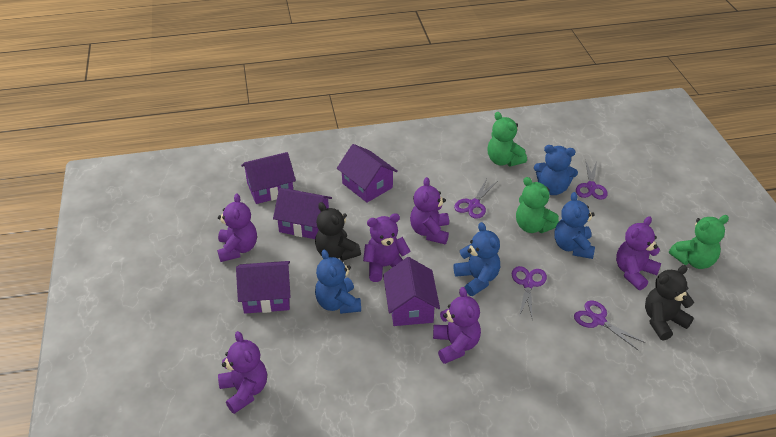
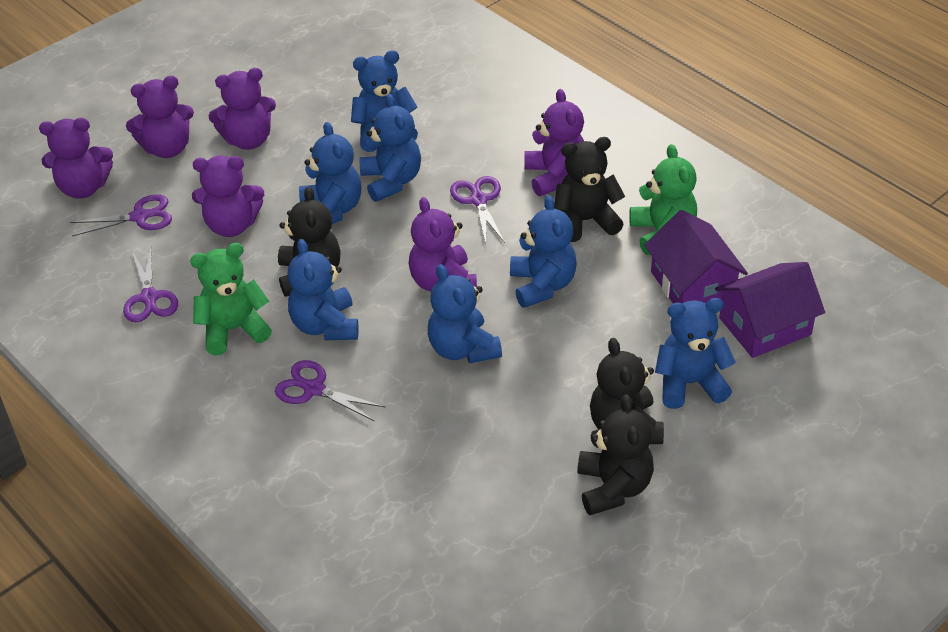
black teddy bear: 2 -> 4
blue teddy bear: 4 -> 7
green teddy bear: 3 -> 2
purple house: 5 -> 2

